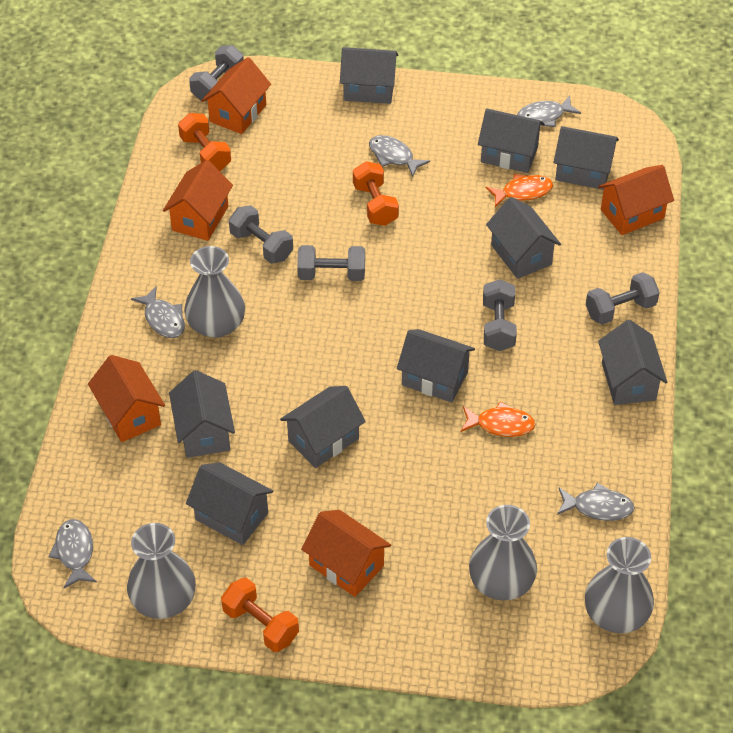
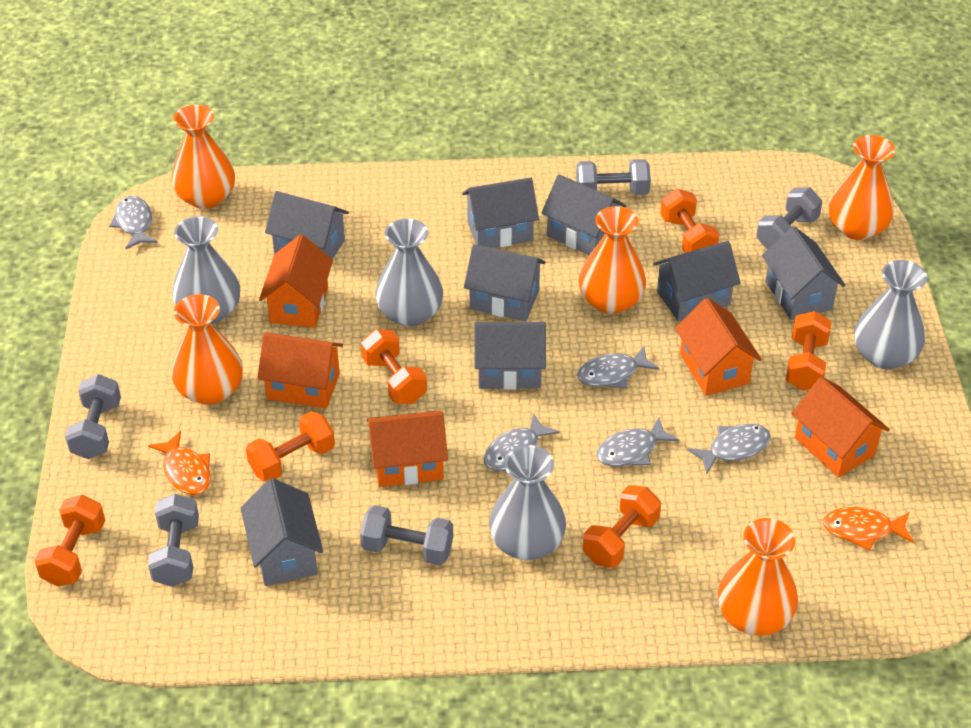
grey house: 9 -> 8
orange dumbbell: 3 -> 6
orange vase: 0 -> 5

